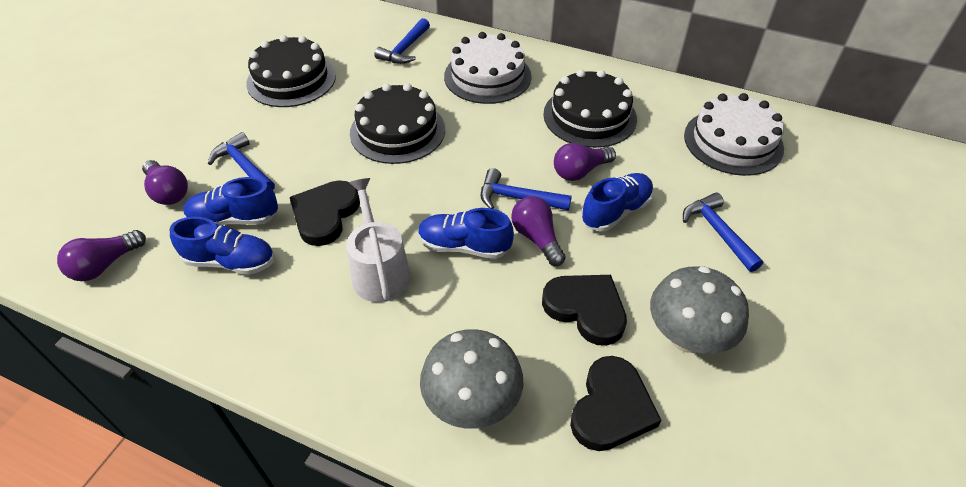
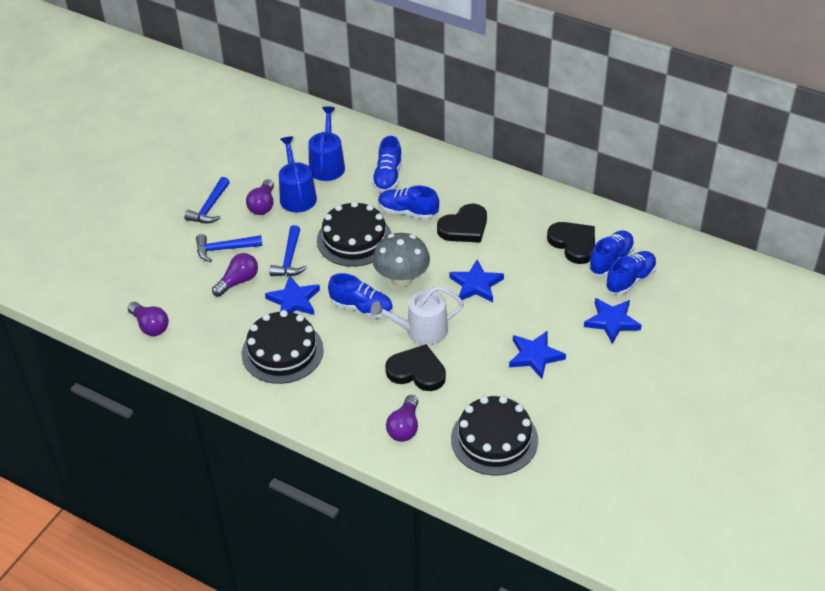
blue hammer: 4 -> 3
blue shoe: 4 -> 5
blue star: 0 -> 4
blue watering can: 0 -> 2
grey mushroom: 2 -> 1
white cake: 2 -> 0

